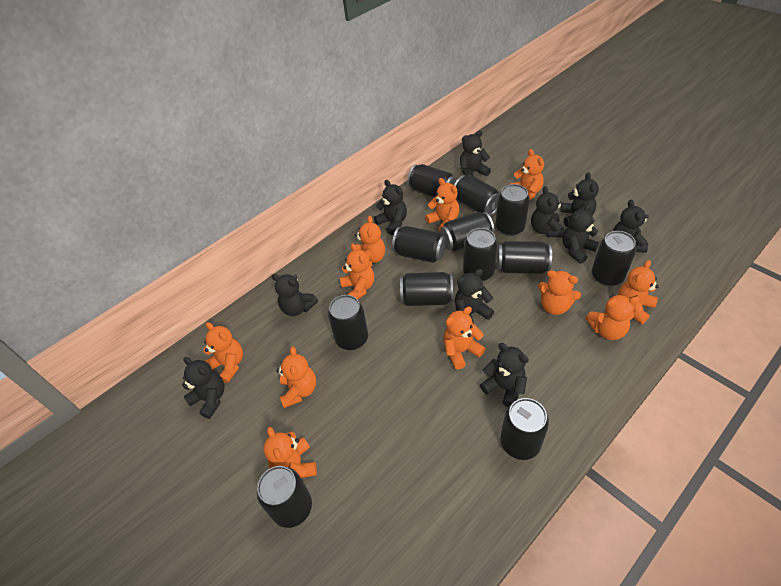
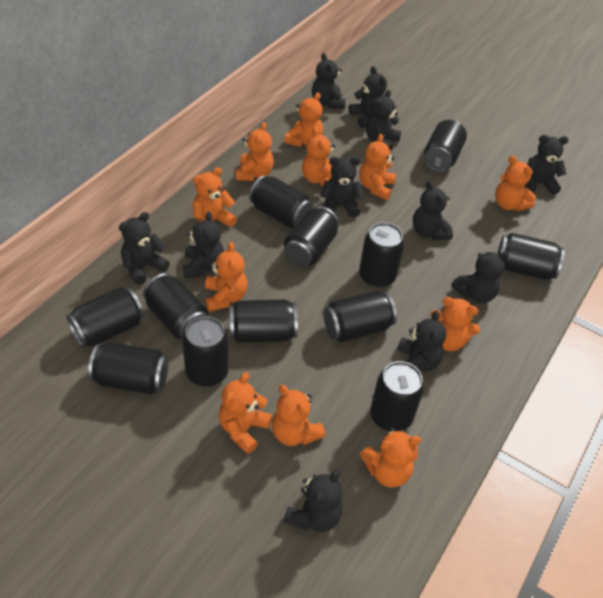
black teddy bear: 10 -> 11

